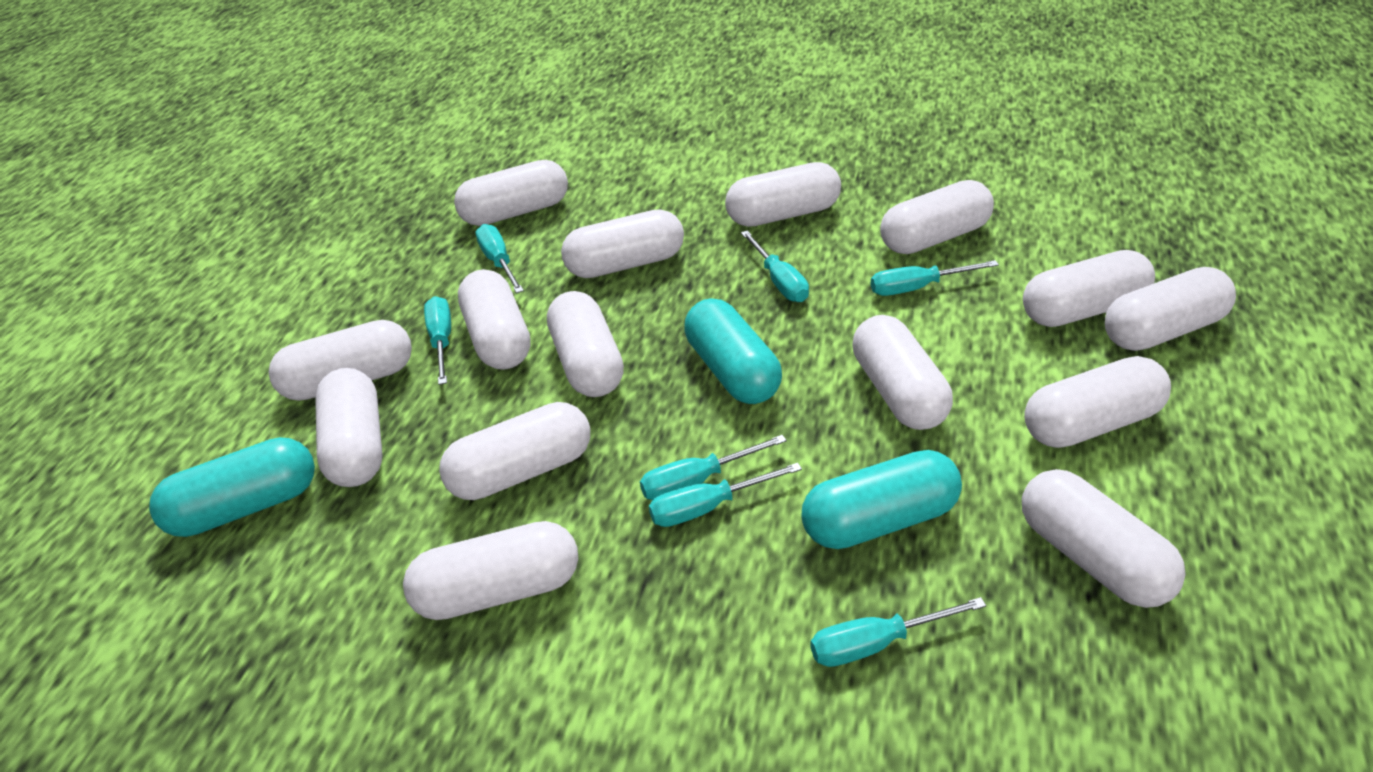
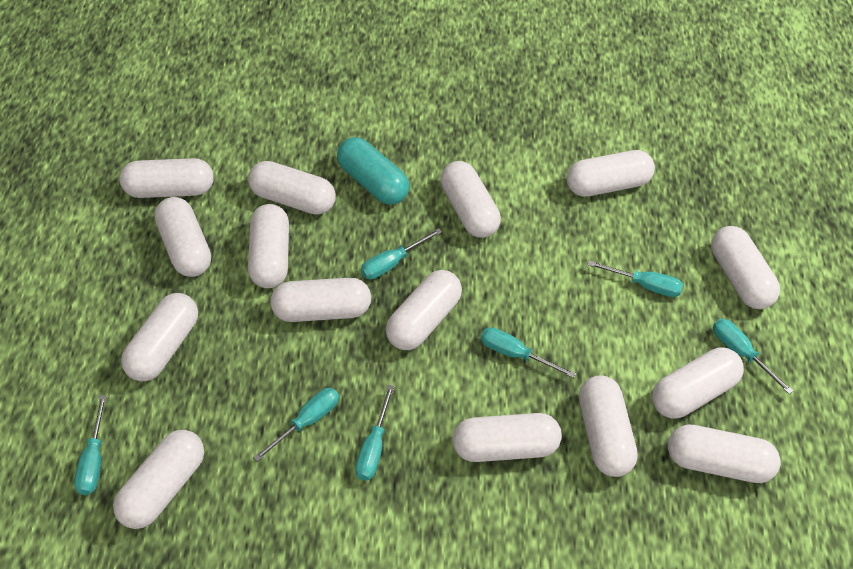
turquoise capsule: 3 -> 1

